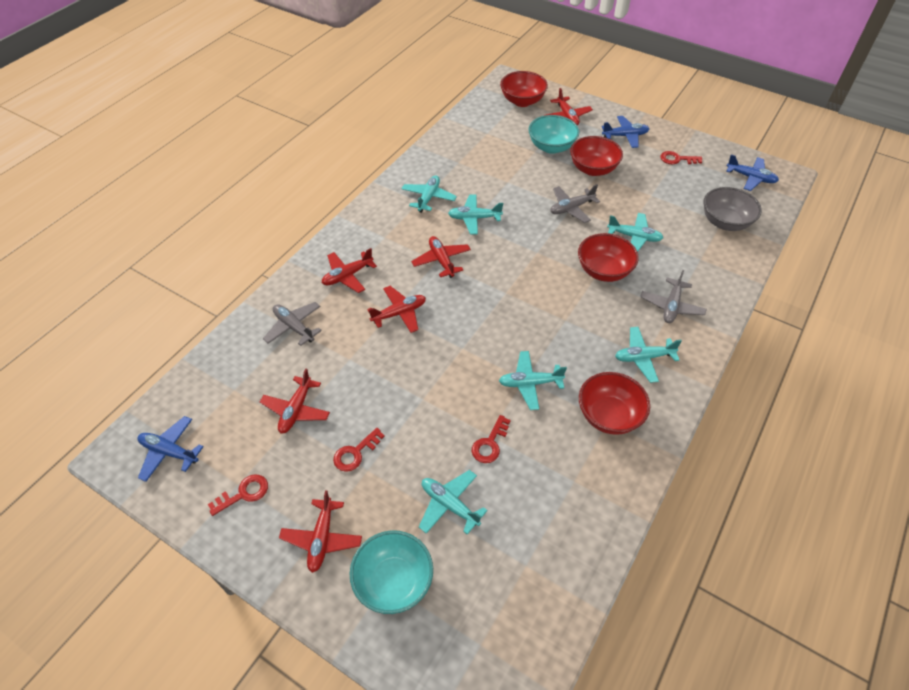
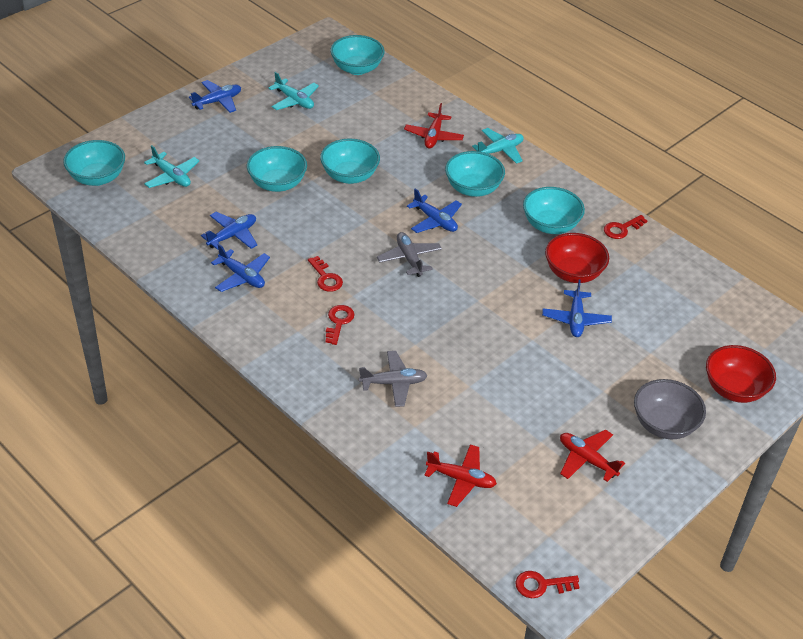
blue plane: 3 -> 5
grey plane: 3 -> 2
red bowl: 4 -> 2
red plane: 6 -> 3
turquoise bowl: 2 -> 6
turquoise plane: 6 -> 3

